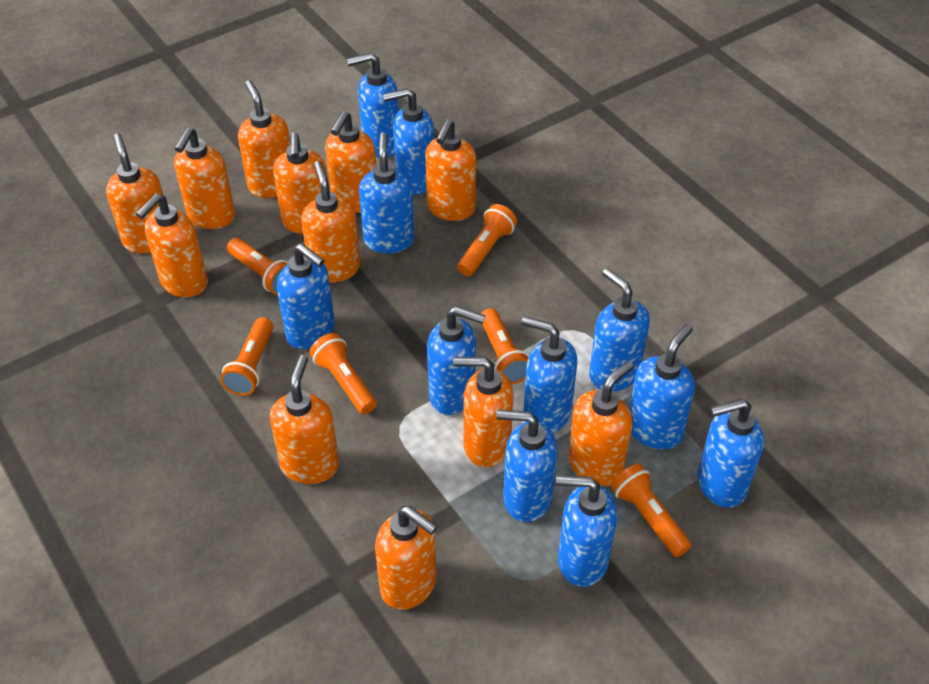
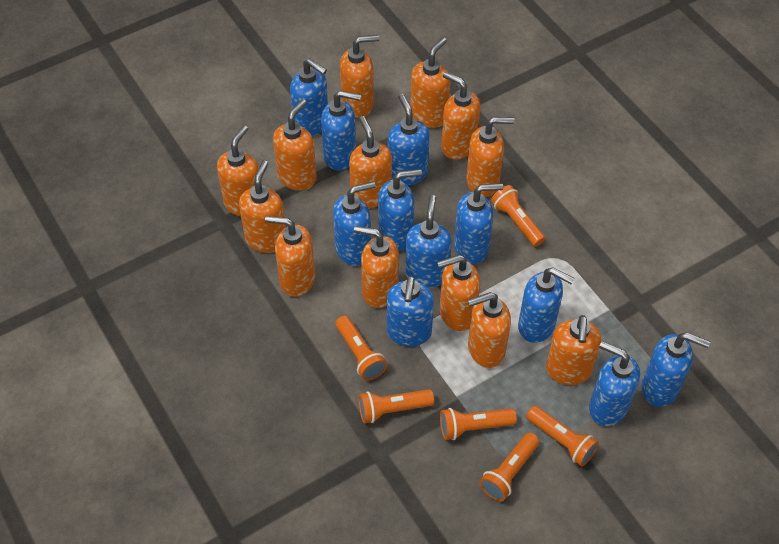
orange soap dispenser: 12 -> 13

